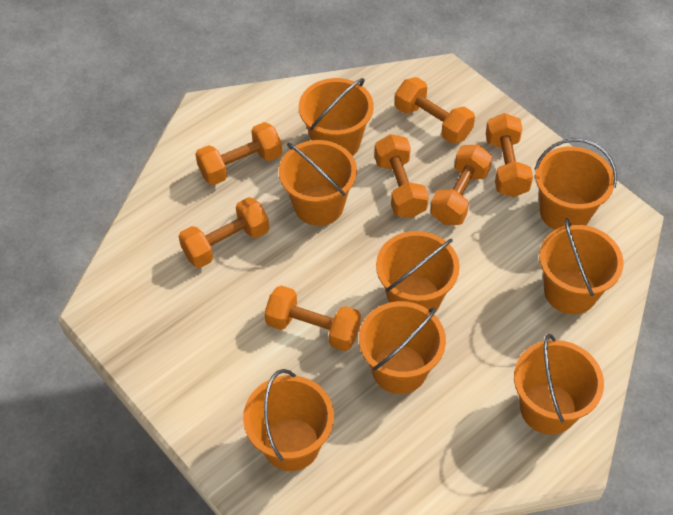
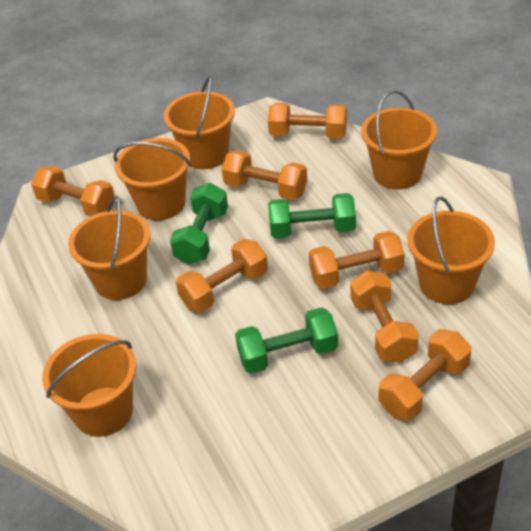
green dumbbell: 0 -> 3
orange bucket: 8 -> 6

